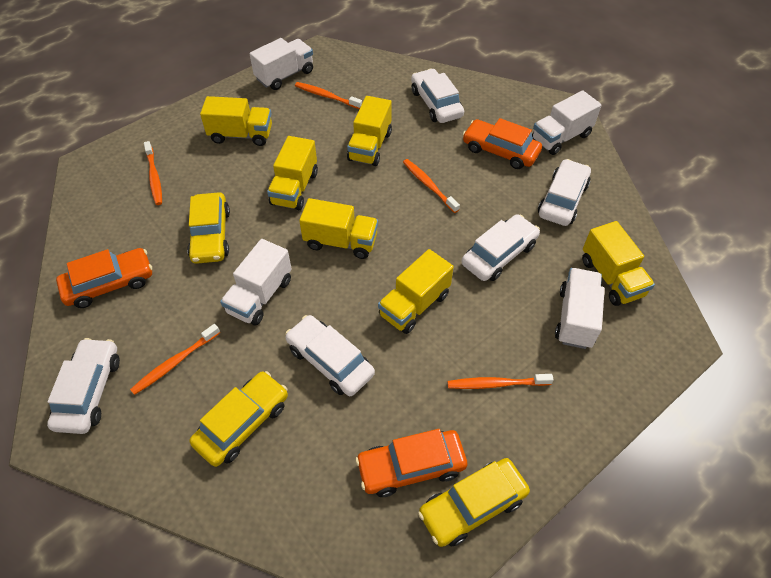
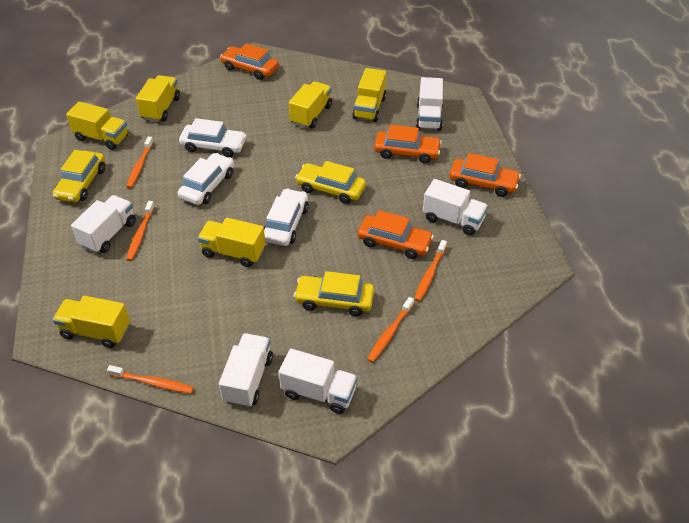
orange car: 3 -> 4
white car: 5 -> 3
white truck: 4 -> 5

